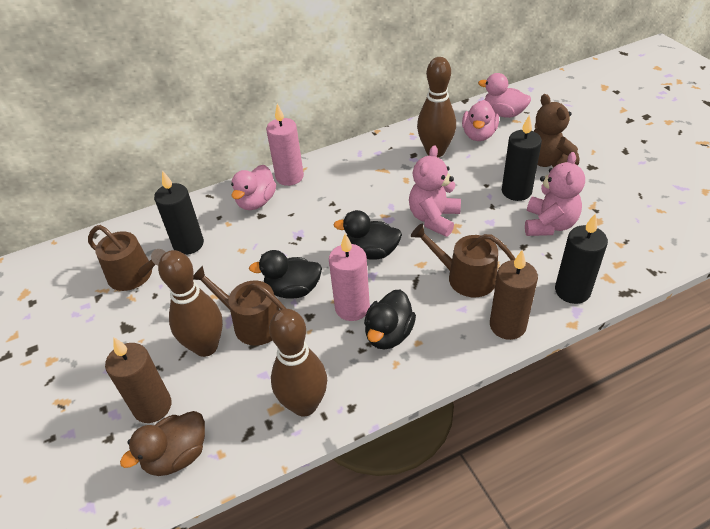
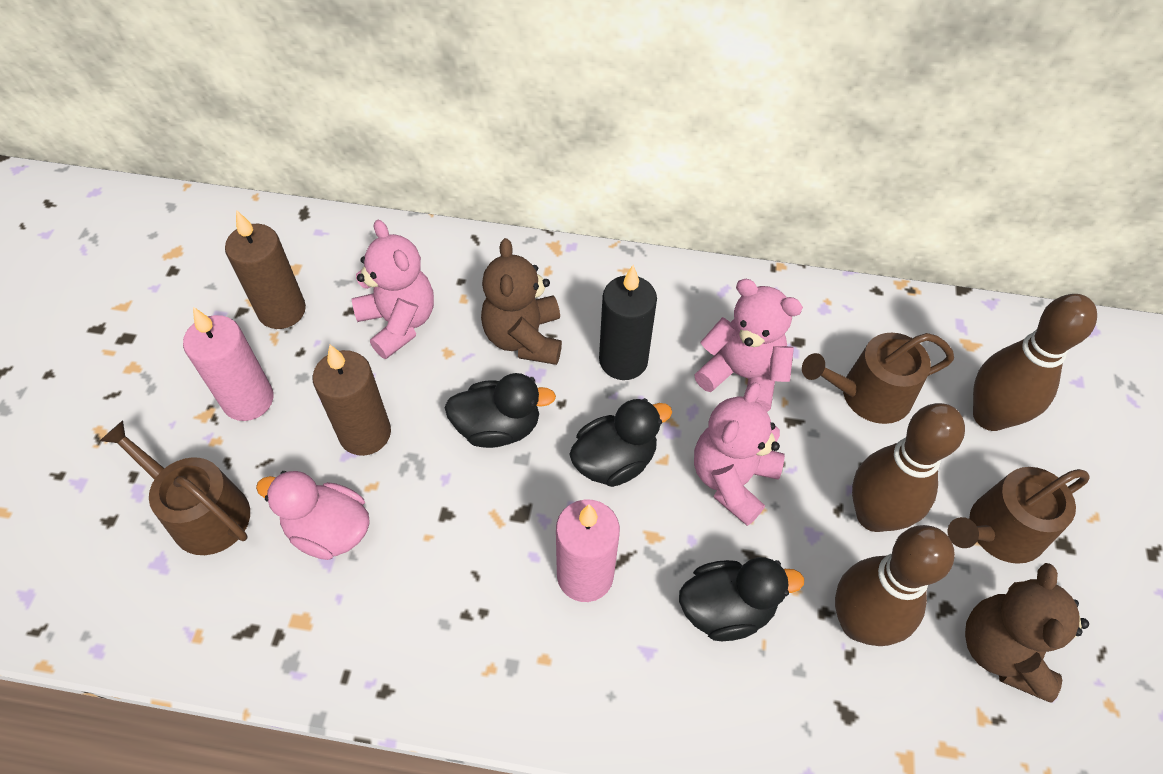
black candle: 3 -> 1
brown duck: 1 -> 0
brown teddy bear: 1 -> 2
pink duck: 3 -> 1
pink teddy bear: 2 -> 3

